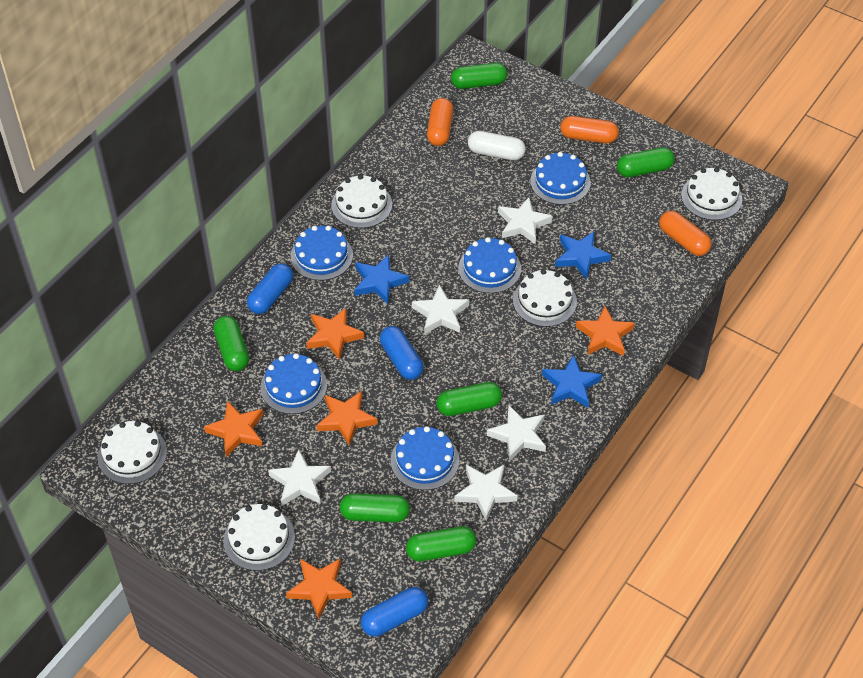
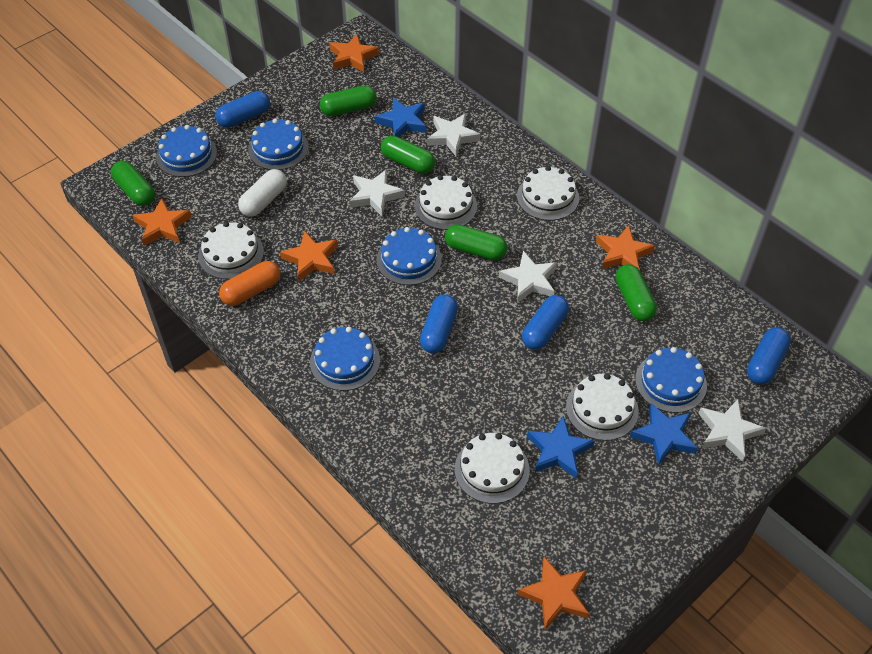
blue capsule: 3 -> 4
green capsule: 6 -> 5
orange capsule: 3 -> 1
white star: 5 -> 4

